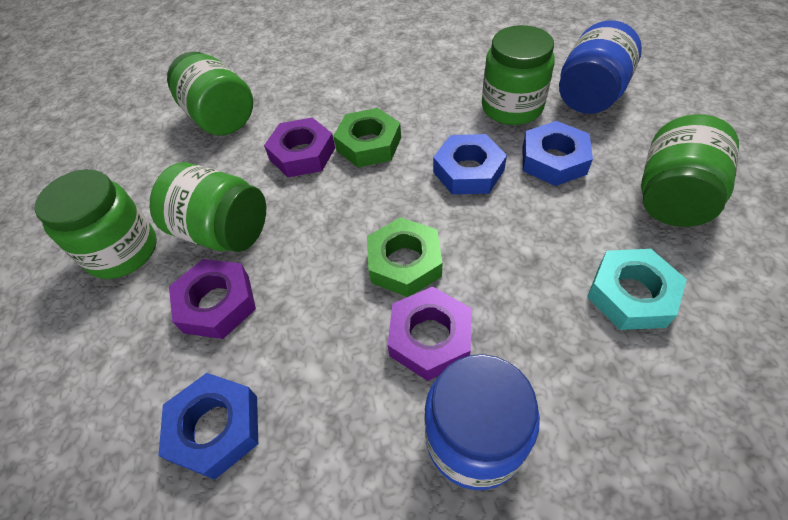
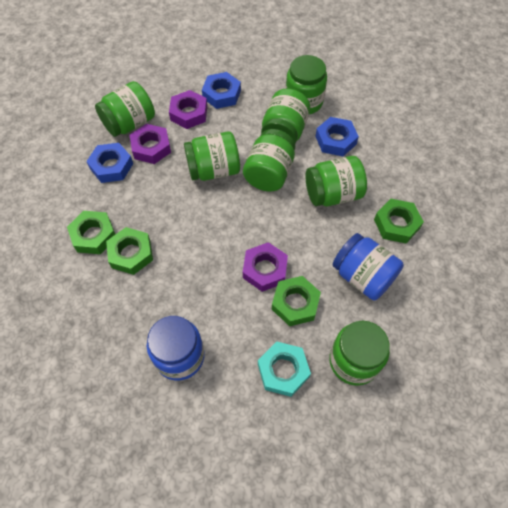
green jar: 5 -> 7
green nut: 2 -> 4

